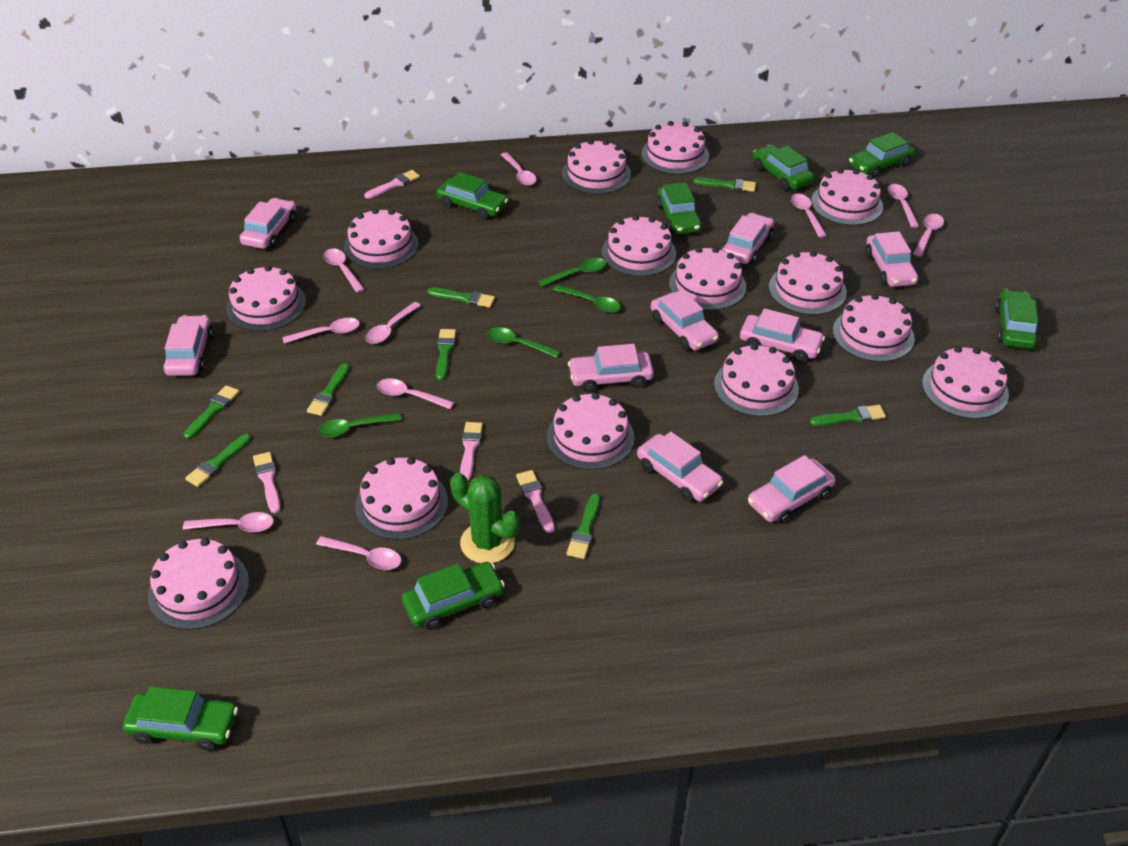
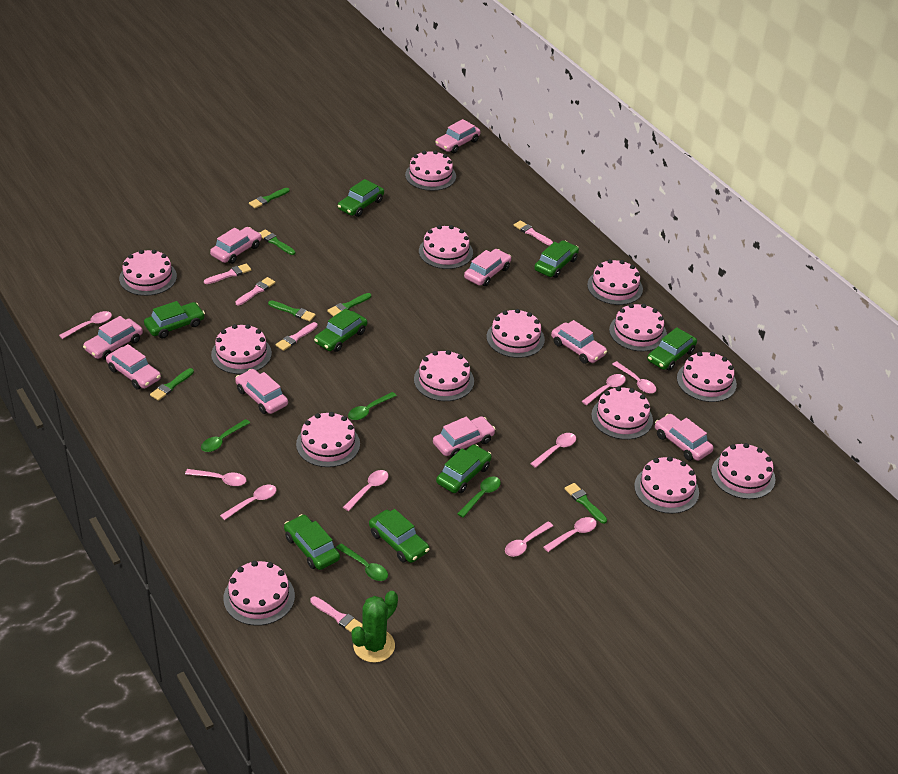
green brush: 8 -> 6
green car: 7 -> 8
pink brush: 4 -> 5
pink spoon: 10 -> 9

